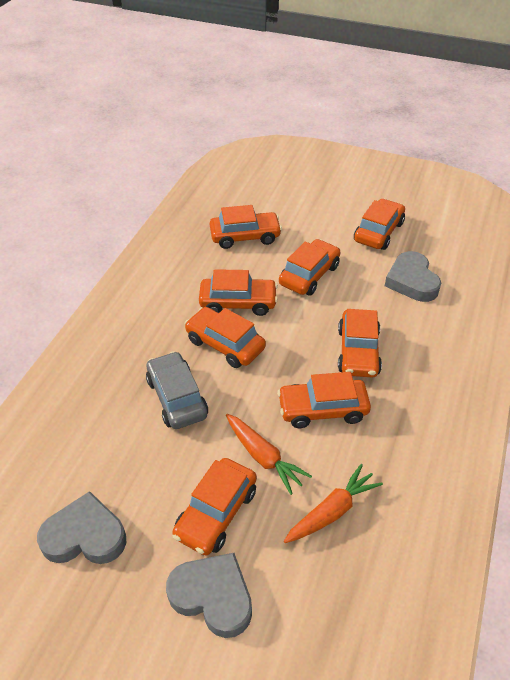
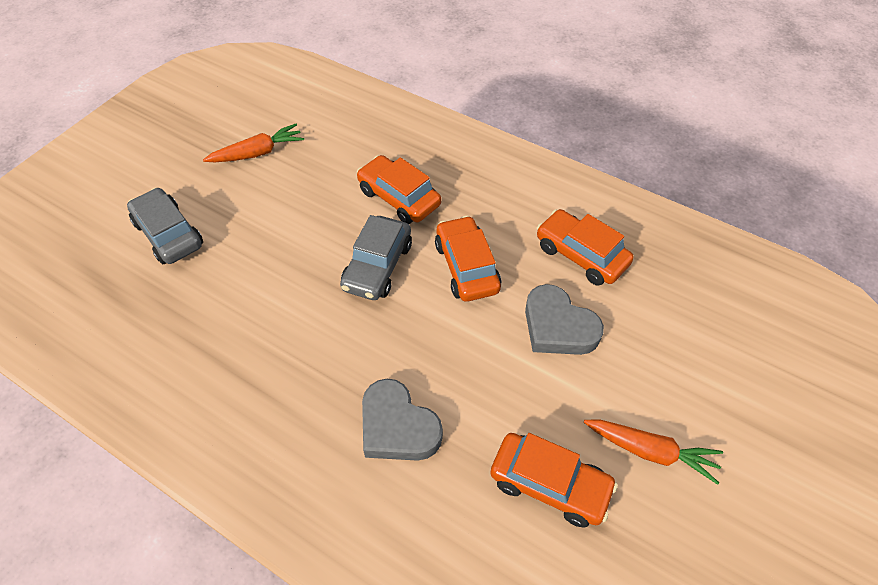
grey car: 1 -> 2
grey heart: 3 -> 2
orange car: 8 -> 4

